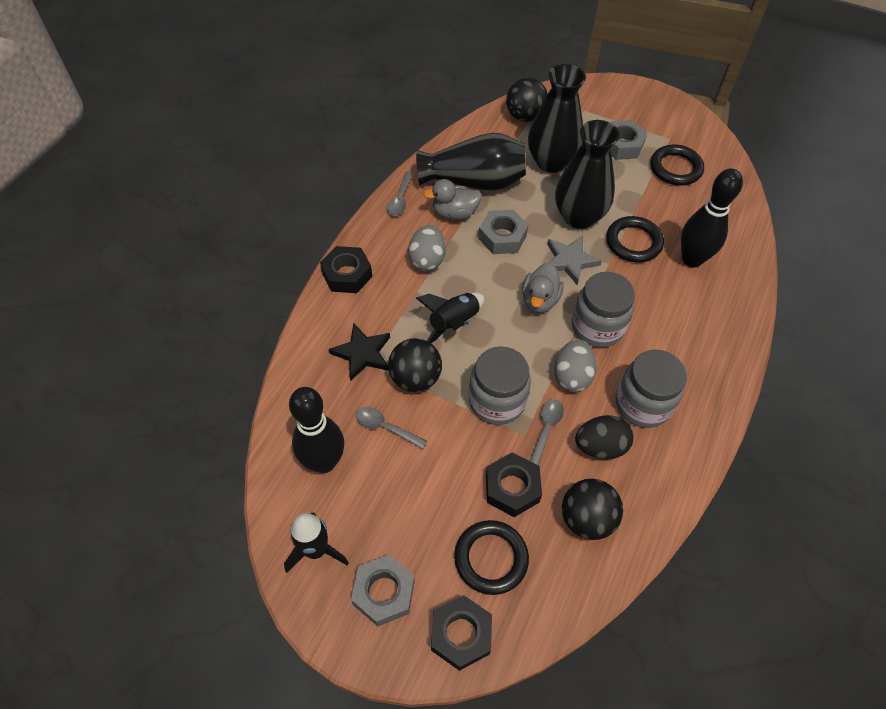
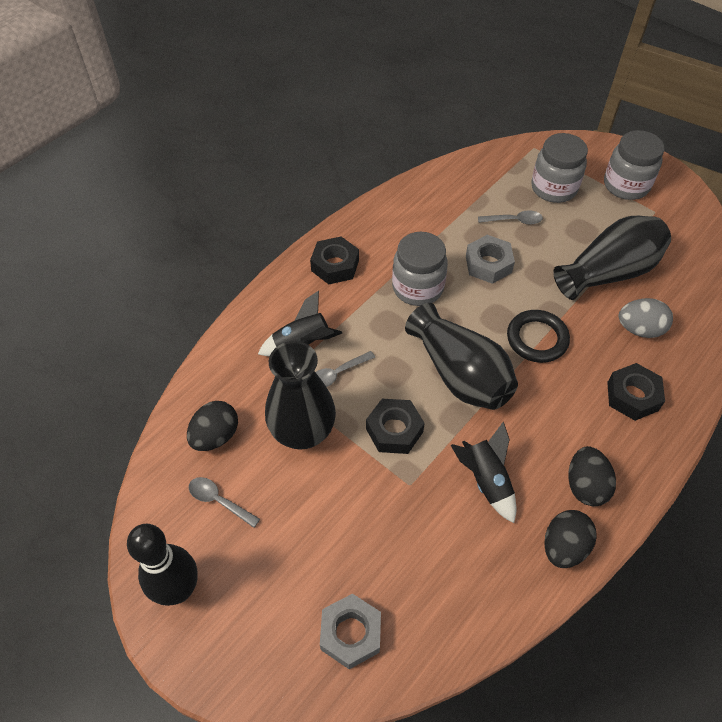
black ball: 3 -> 0
black bowling pin: 2 -> 1
black egg: 1 -> 3
black ring: 3 -> 1
black star: 1 -> 0
grey duck: 2 -> 0
grey egg: 2 -> 1
grey nut: 3 -> 2
grey star: 1 -> 0

